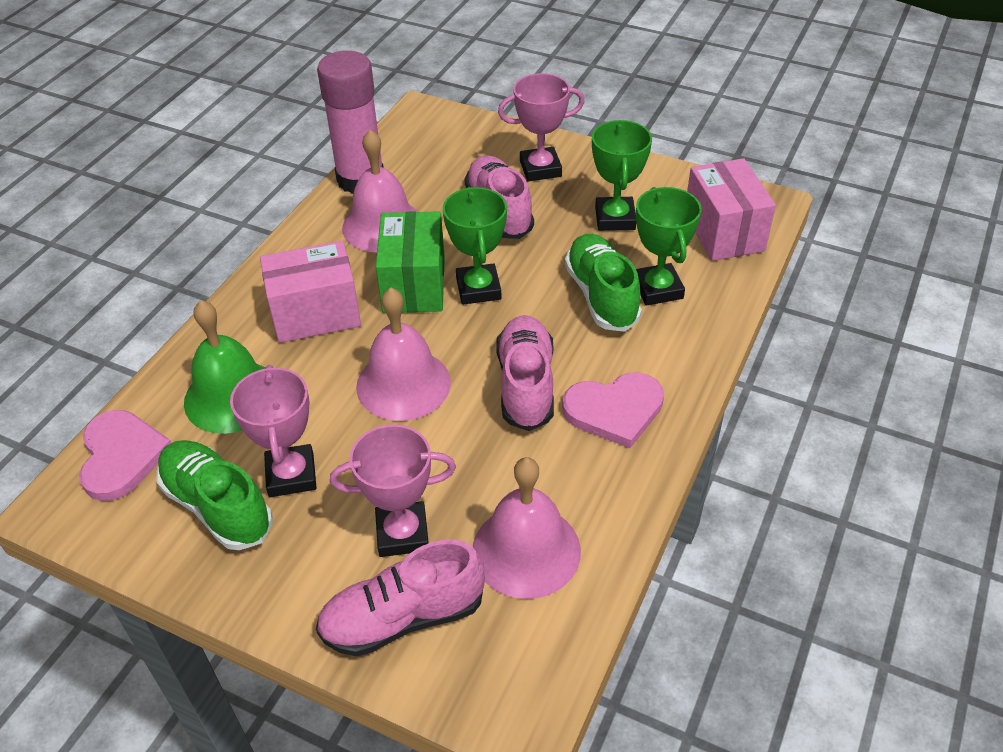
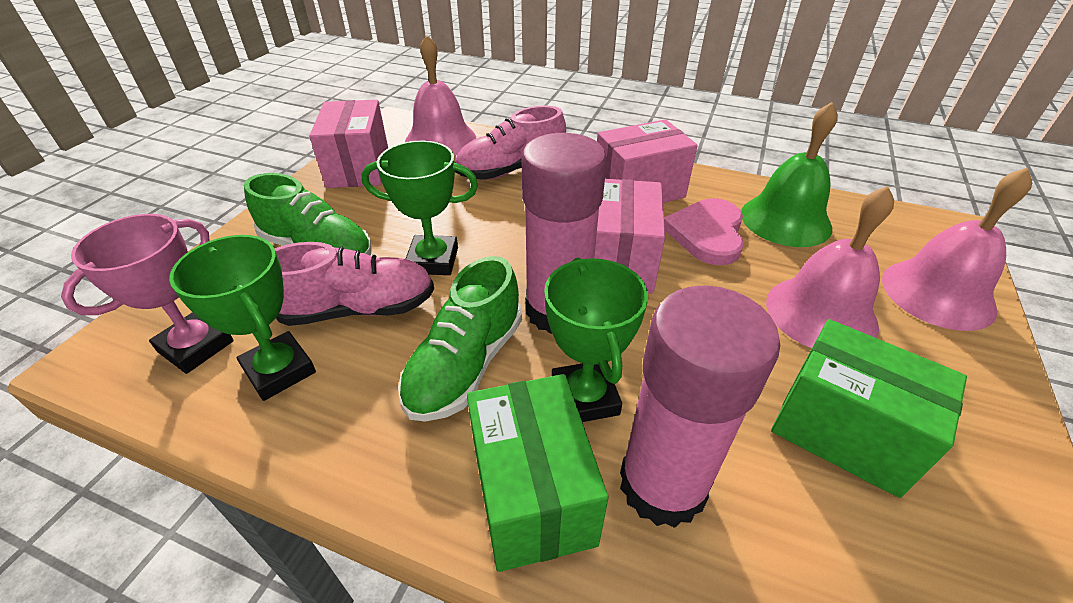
green box: 1 -> 2
pink box: 2 -> 3
pink glue stick: 1 -> 2
pink heart: 2 -> 1
pink shoe: 3 -> 2
pink trophy: 3 -> 1

